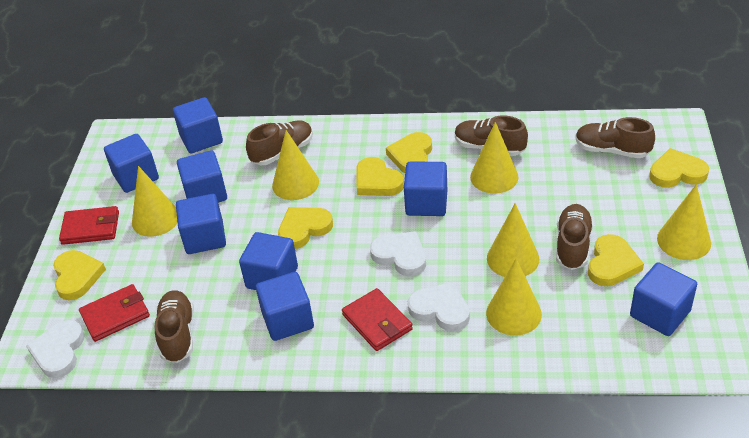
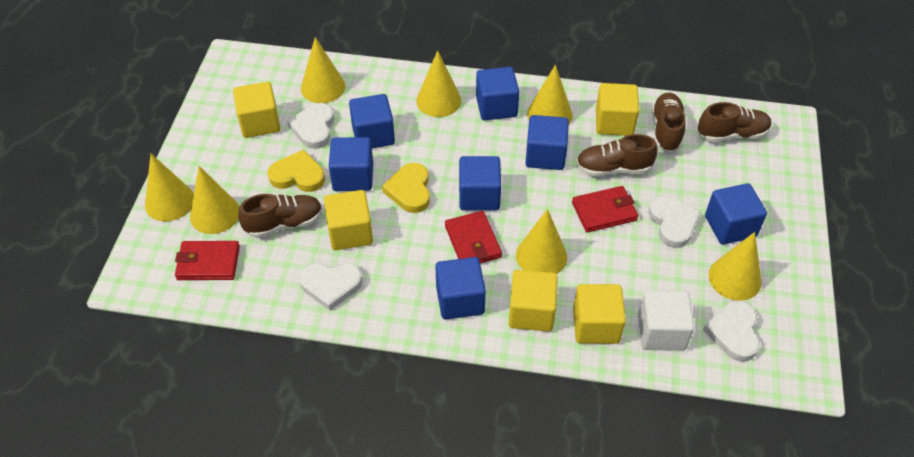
blue cube: 8 -> 7
brown shoe: 5 -> 4
white cube: 0 -> 1
white heart: 3 -> 4
yellow cone: 6 -> 7
yellow cube: 0 -> 5
yellow heart: 6 -> 2

